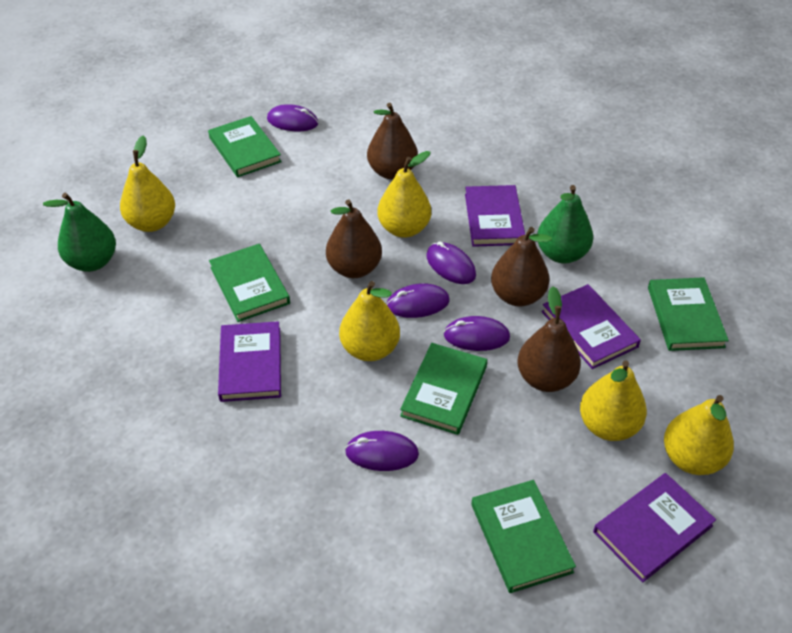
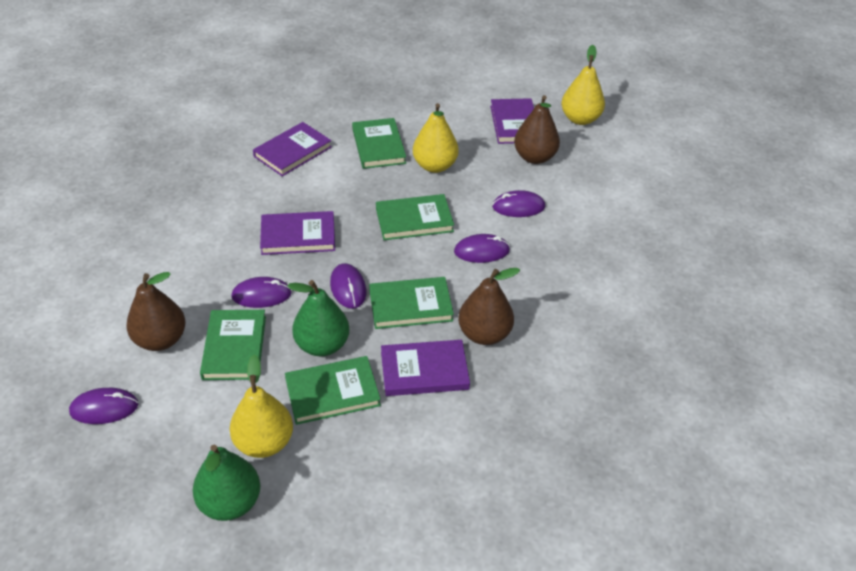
brown pear: 4 -> 3
yellow pear: 5 -> 3

